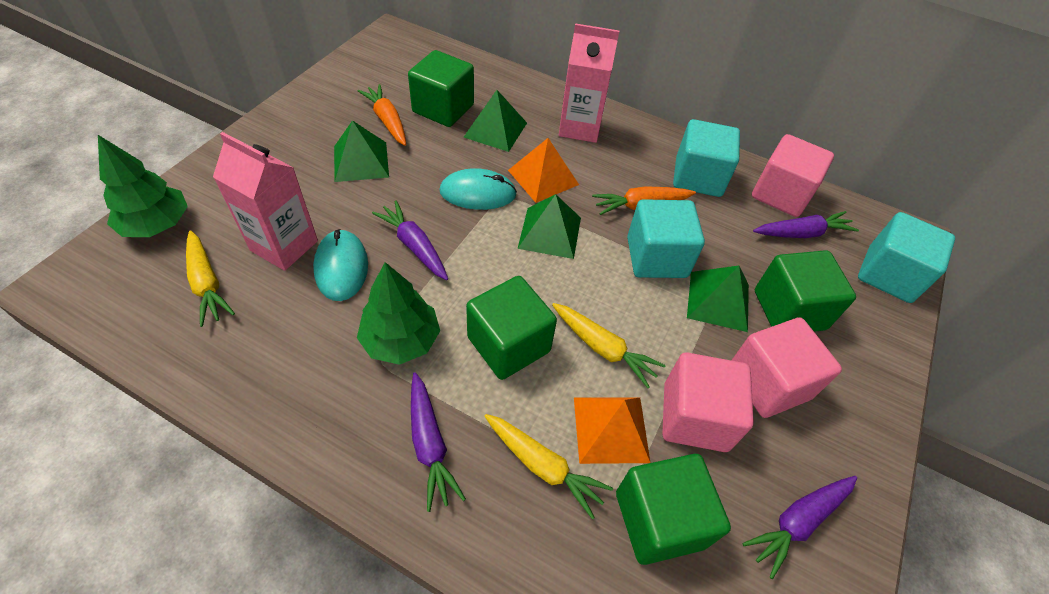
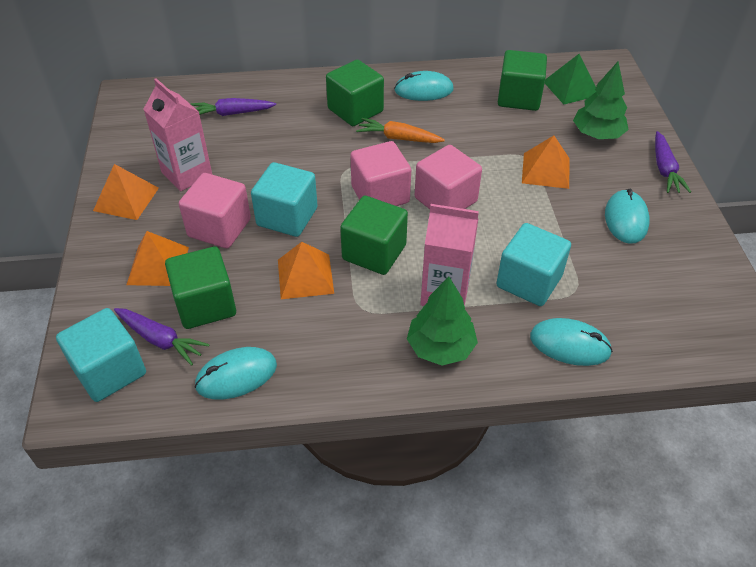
green pyramid: 4 -> 1
orange carrot: 2 -> 1
orange pyramid: 2 -> 4
purple carrot: 4 -> 3
turquoise mouse: 2 -> 4
yellow carrot: 3 -> 0

